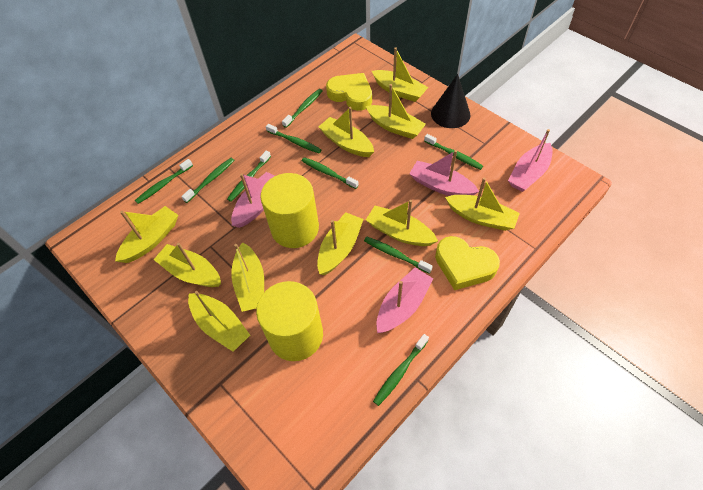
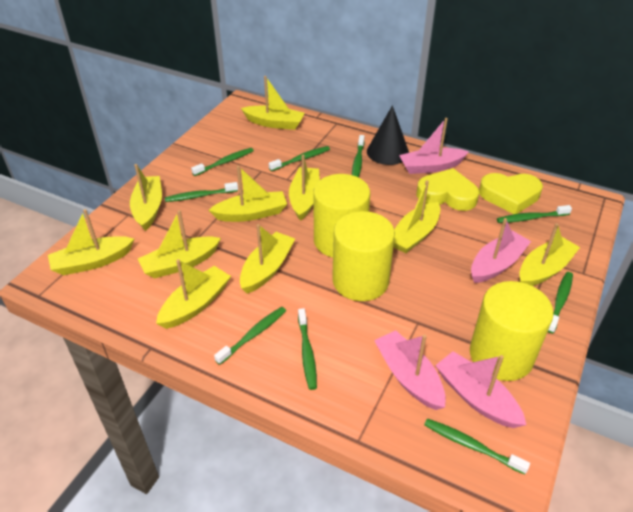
yellow cylinder: 2 -> 3

